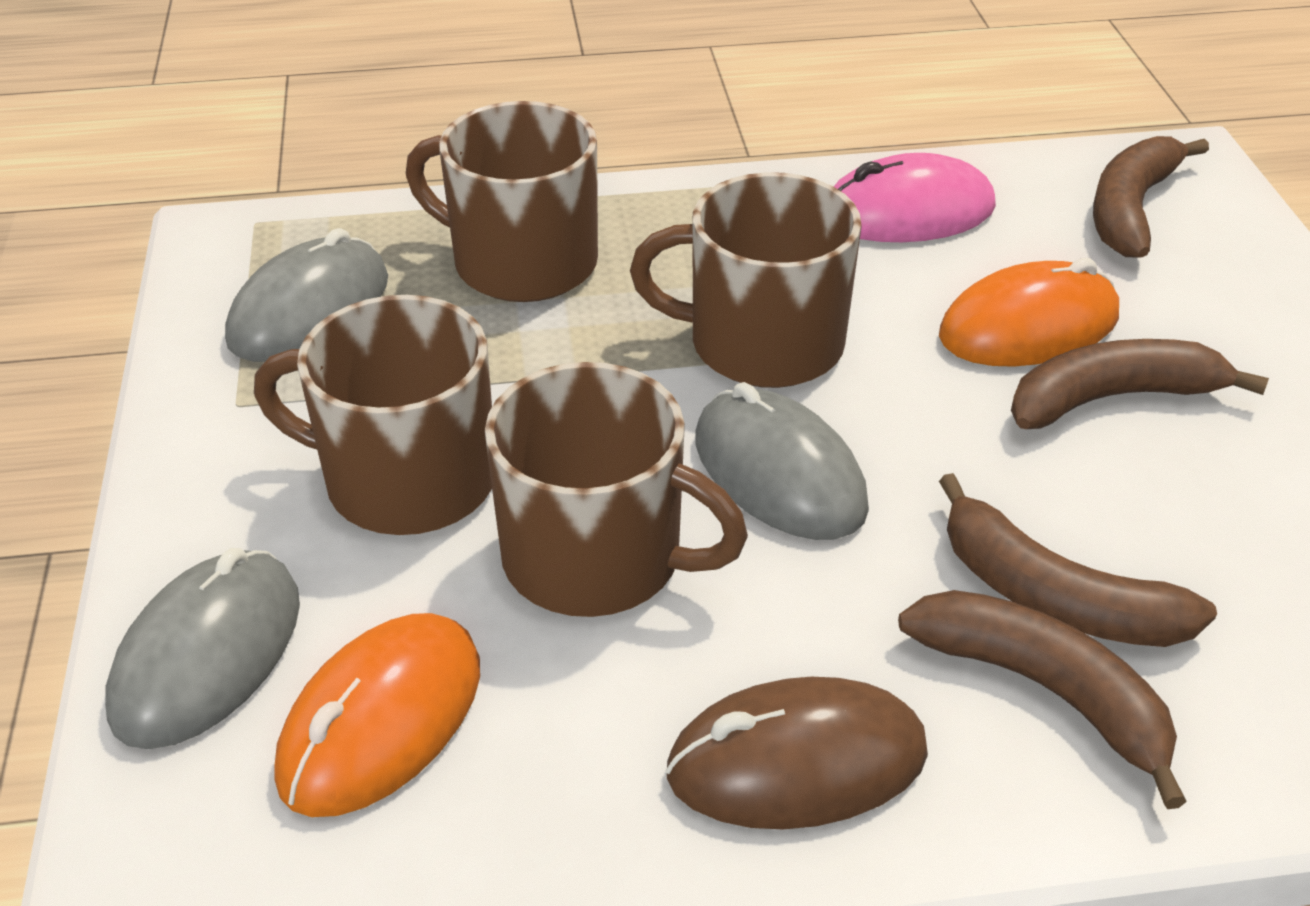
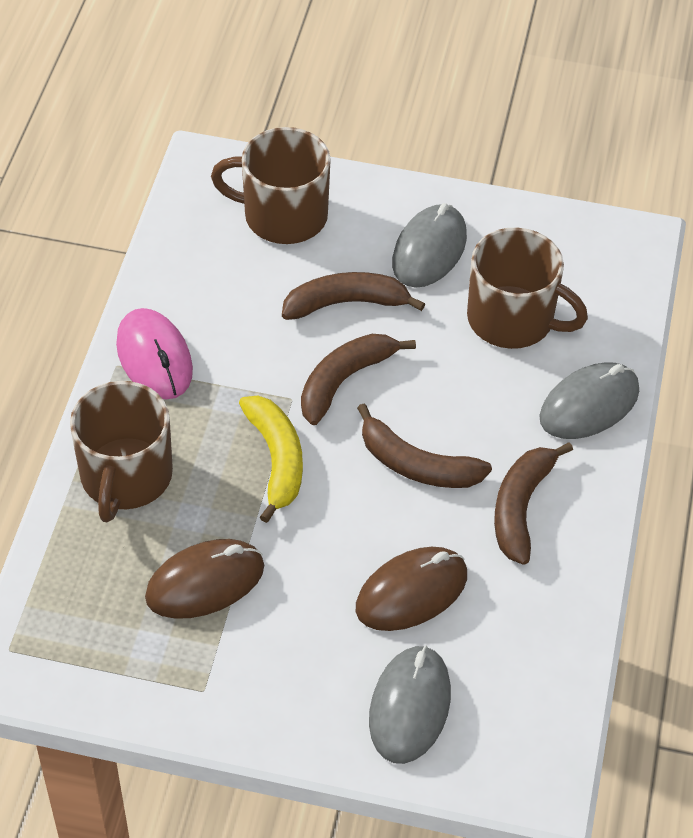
brown mouse: 1 -> 2
brown mug: 4 -> 3
orange mouse: 2 -> 0
yellow banana: 0 -> 1

